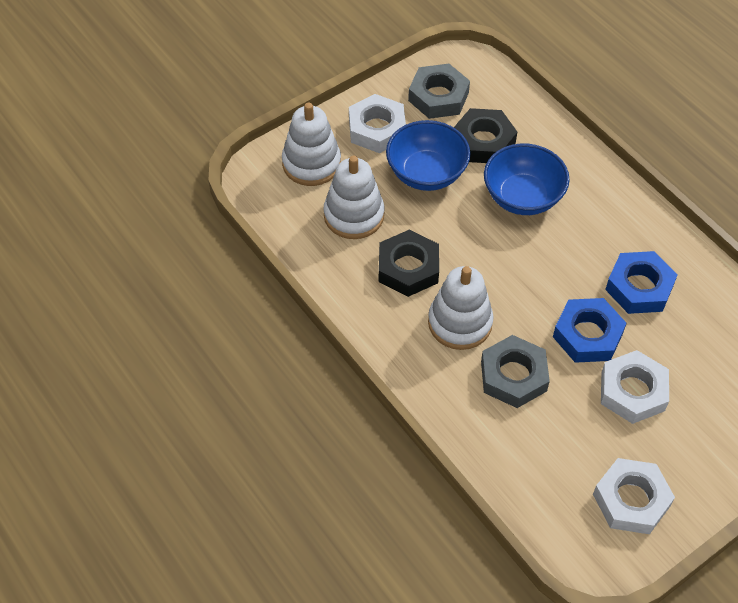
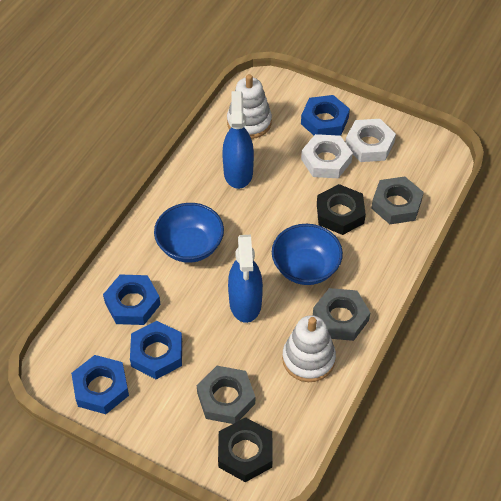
blue nut: 2 -> 4
blue spray bottle: 0 -> 2
grey nut: 2 -> 3
white nut: 3 -> 2
white stacking toy: 3 -> 2

